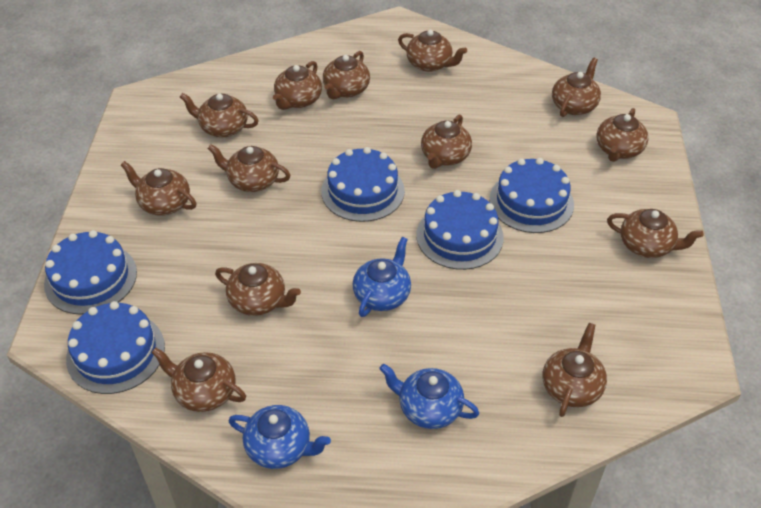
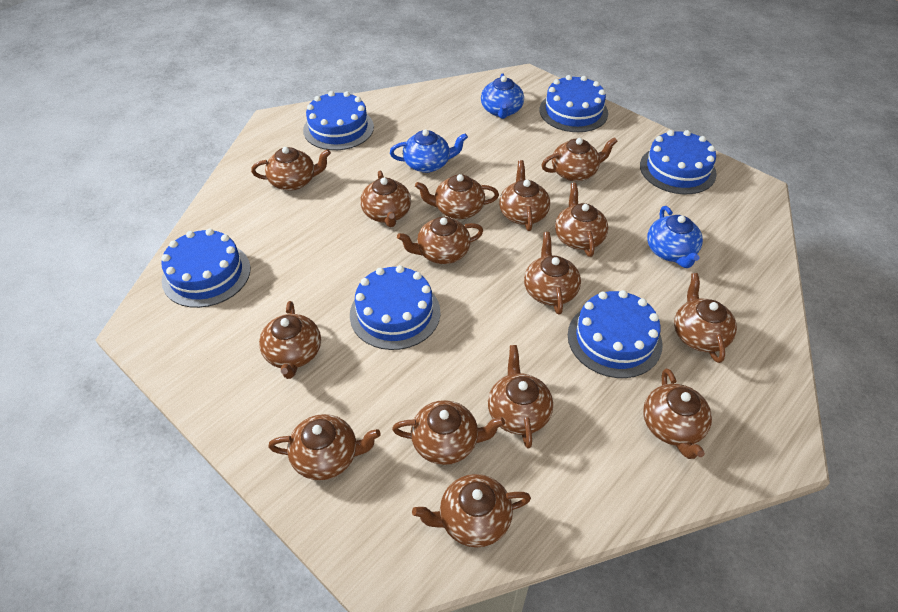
blue cake: 5 -> 6
brown teapot: 13 -> 15

